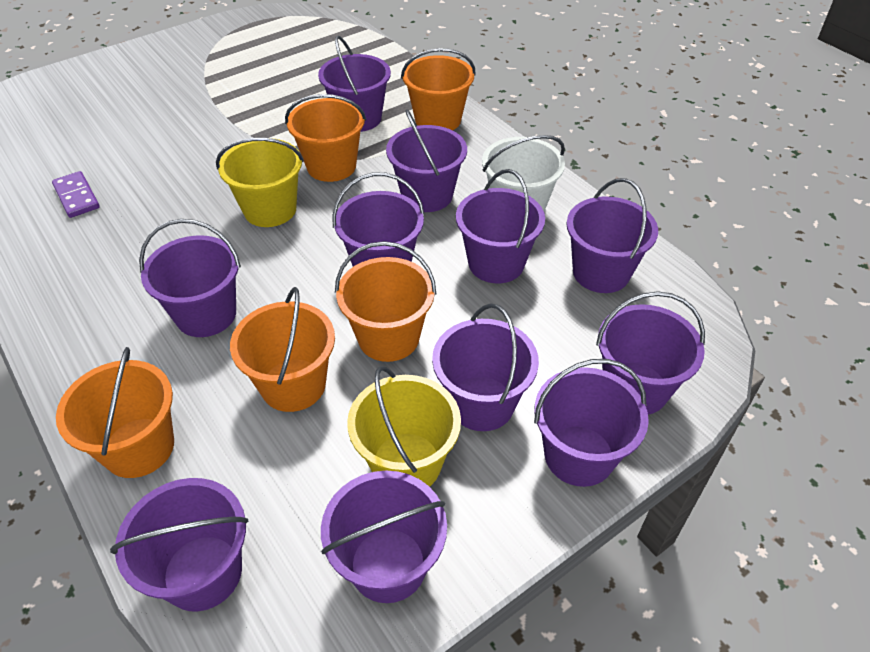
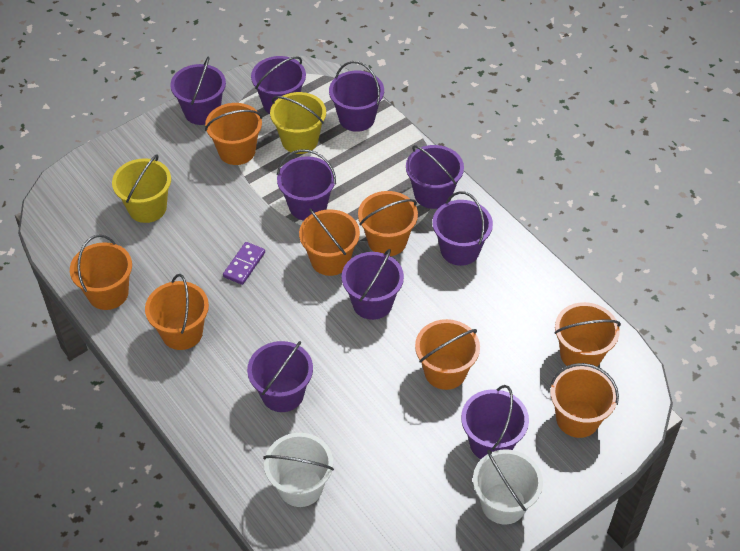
orange bucket: 5 -> 8
purple bucket: 11 -> 9
white bucket: 1 -> 2

